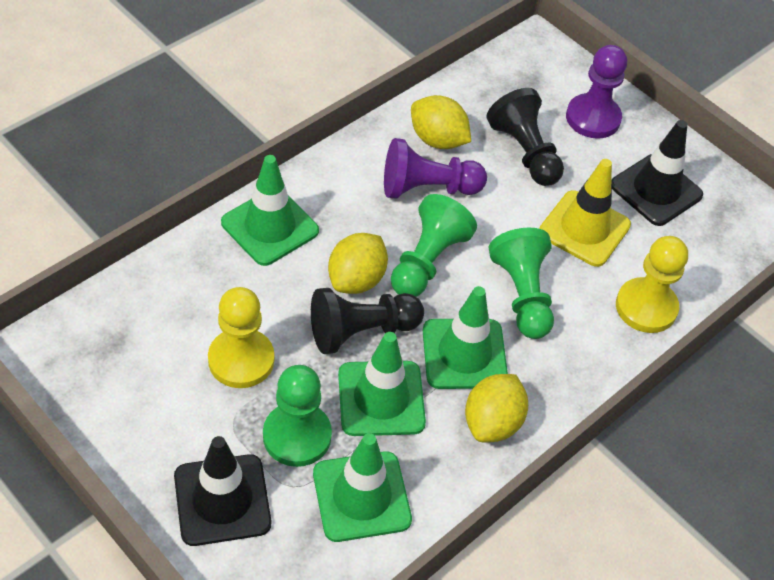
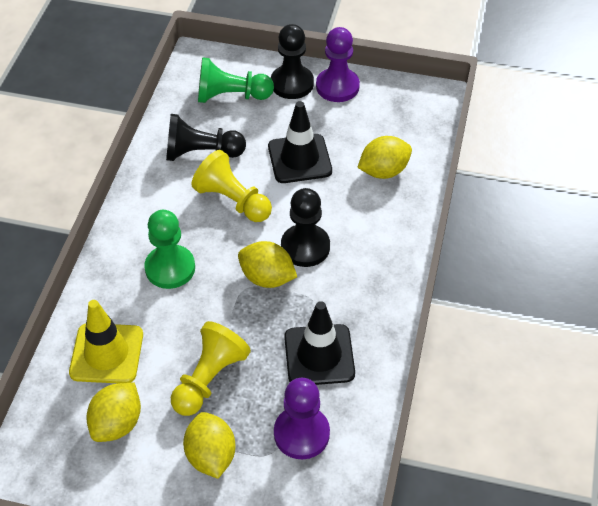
black pawn: 2 -> 3
green pawn: 3 -> 2
green traffic cone: 4 -> 0
yellow lemon: 3 -> 4

